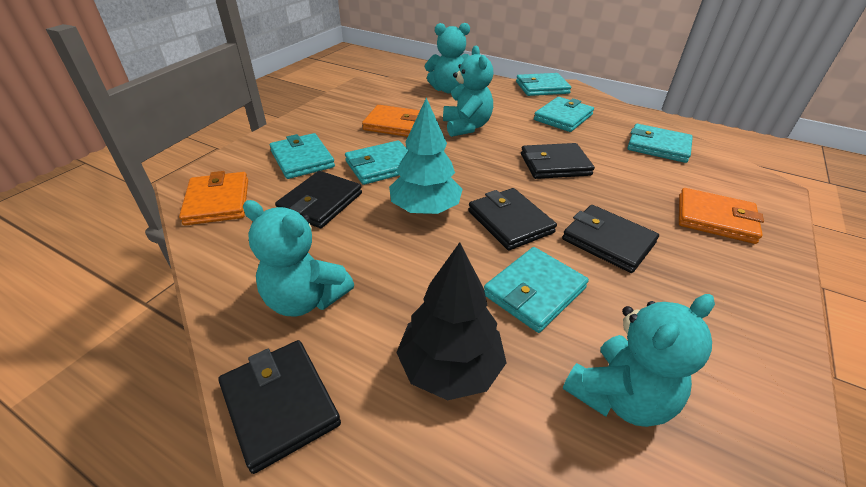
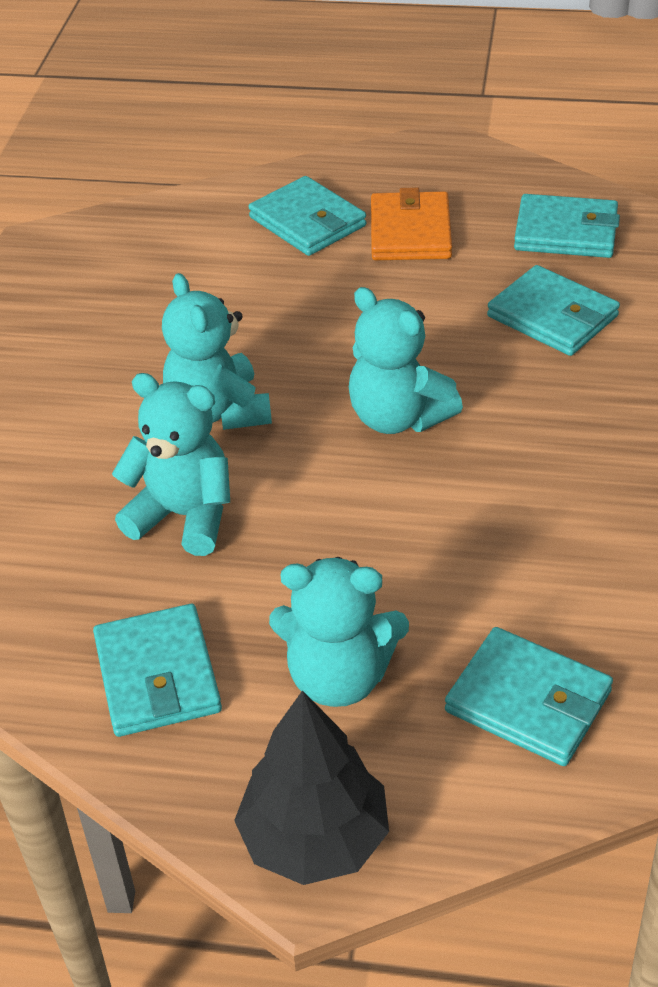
black wallet: 5 -> 0
orange wallet: 3 -> 1
turquoise tree: 1 -> 0
turquoise wallet: 6 -> 5

